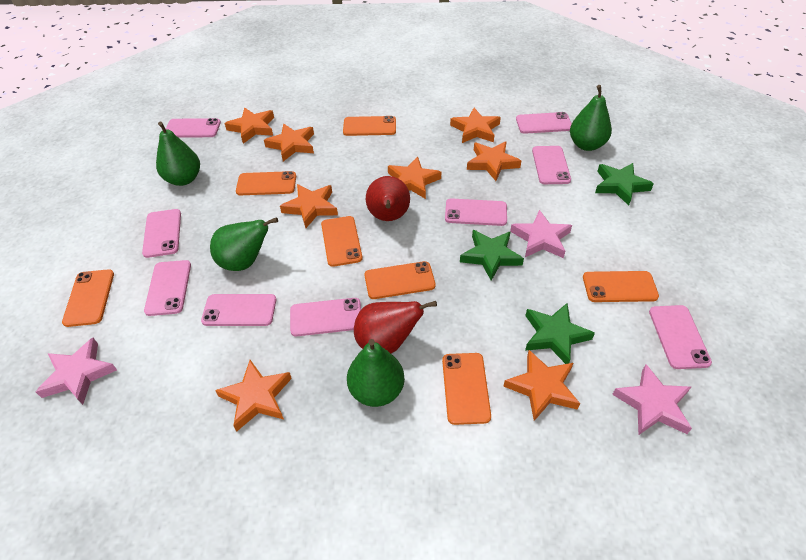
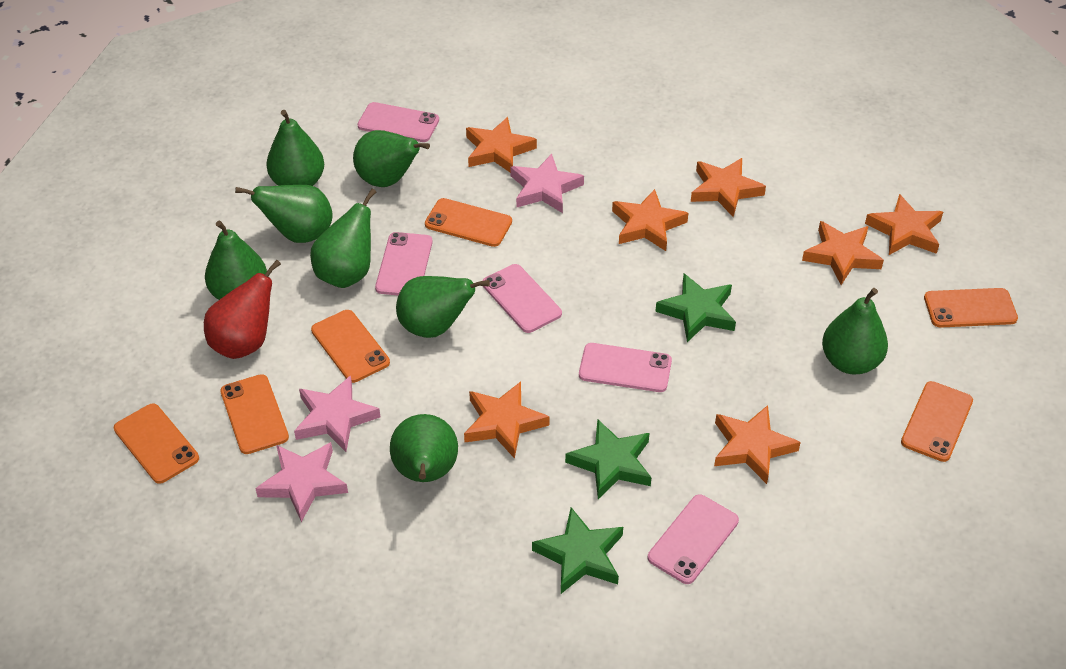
green pear: 4 -> 8
orange phone: 7 -> 6
orange star: 8 -> 7
pink phone: 9 -> 5
red pear: 2 -> 1

